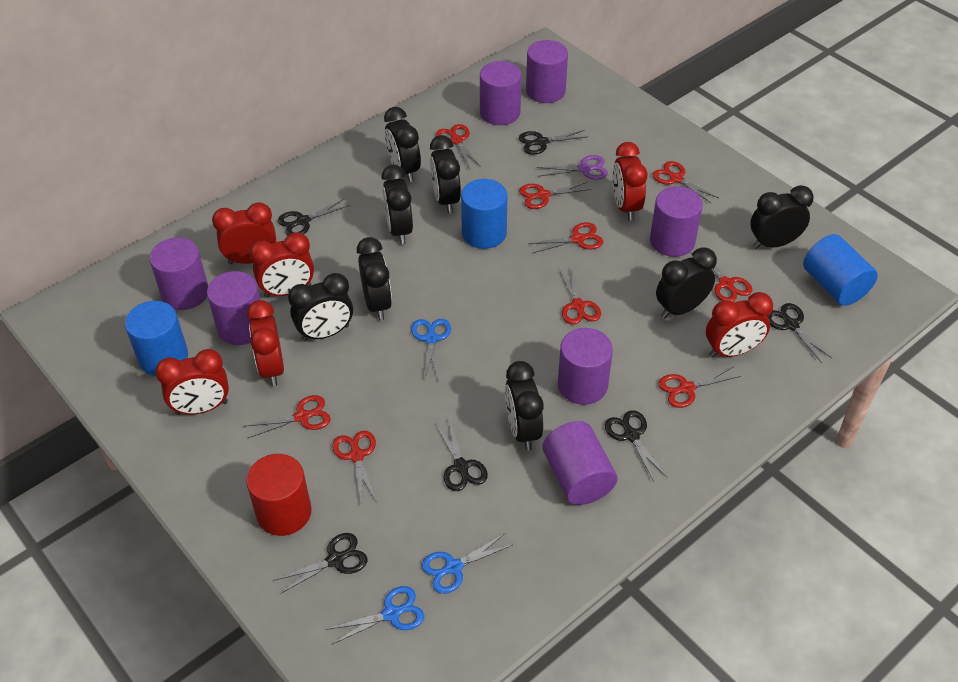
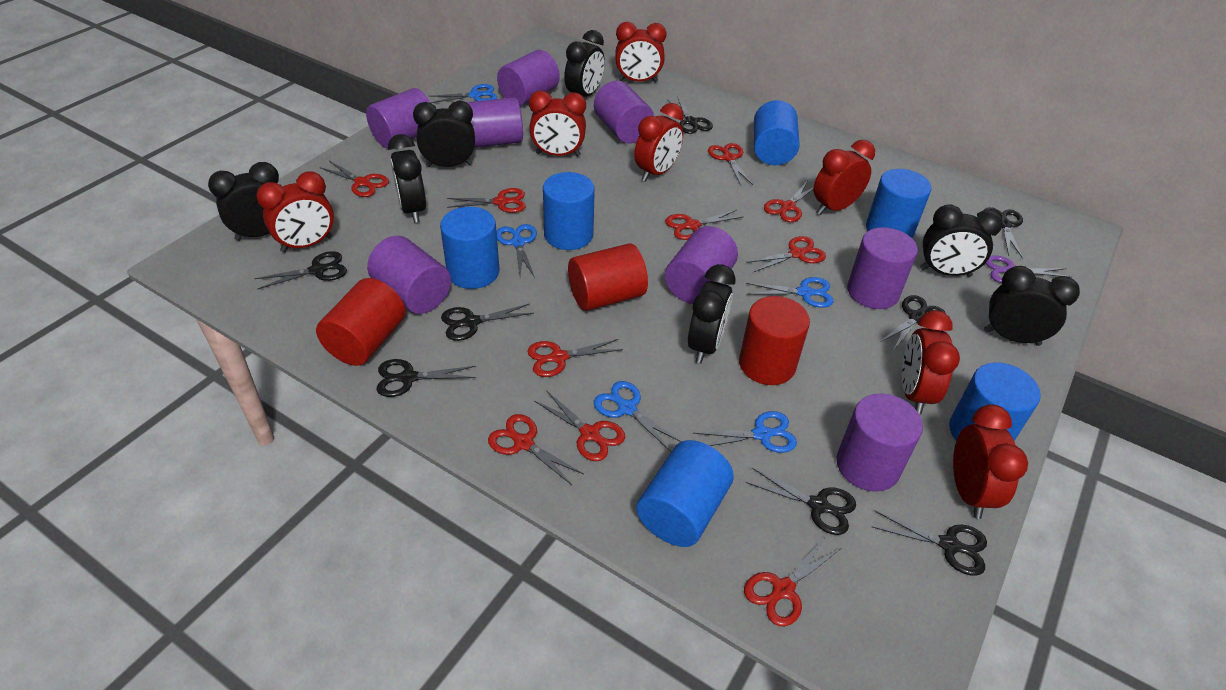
black clock: 8 -> 7
black scissors: 6 -> 8
blue cylinder: 3 -> 6
blue scissors: 3 -> 5
purple cylinder: 7 -> 8
red clock: 6 -> 7
red cylinder: 1 -> 3
red scissors: 9 -> 10

